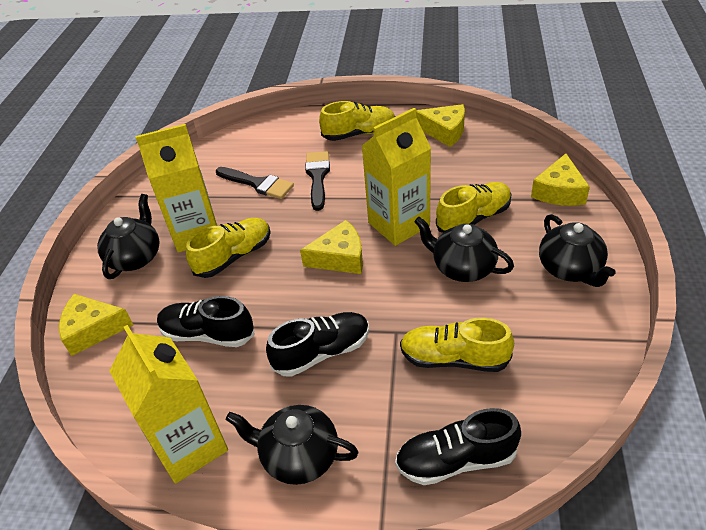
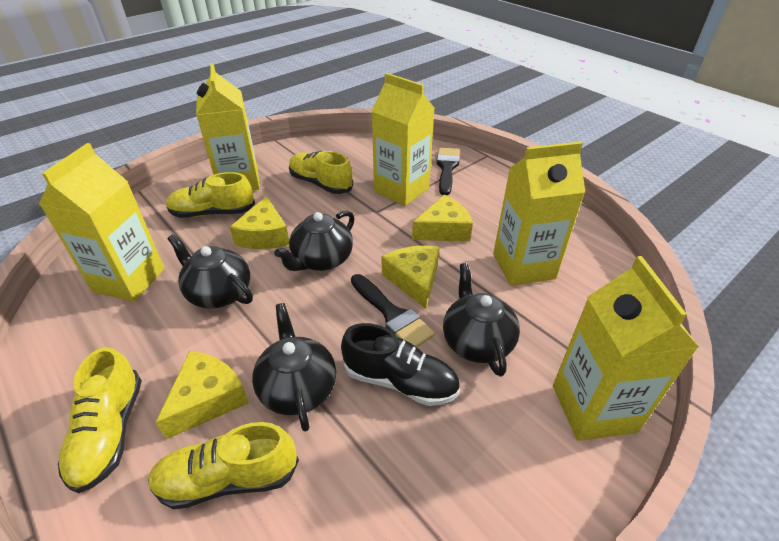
black shoe: 3 -> 1
yellow carton: 3 -> 5

